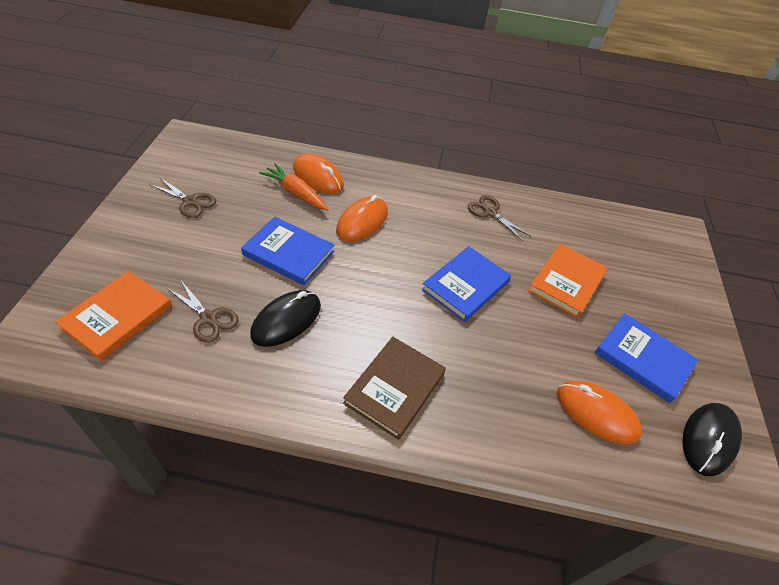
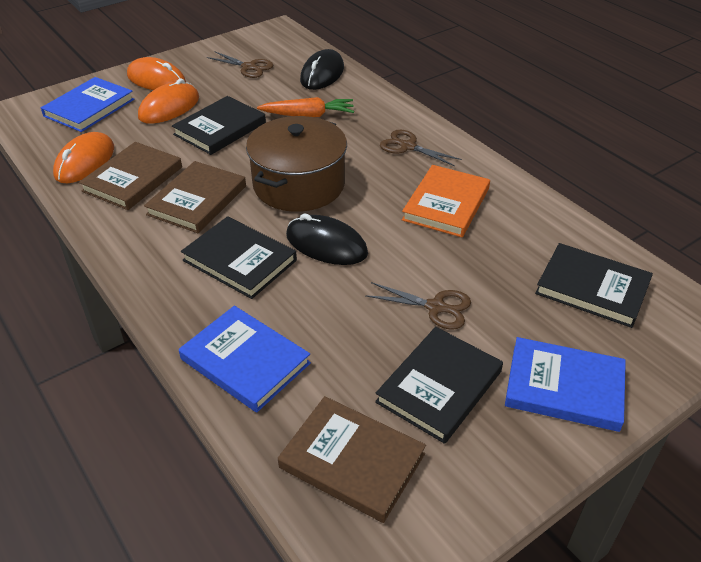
black book: 0 -> 4
brown book: 1 -> 3
brown pot: 0 -> 1
orange book: 2 -> 1

